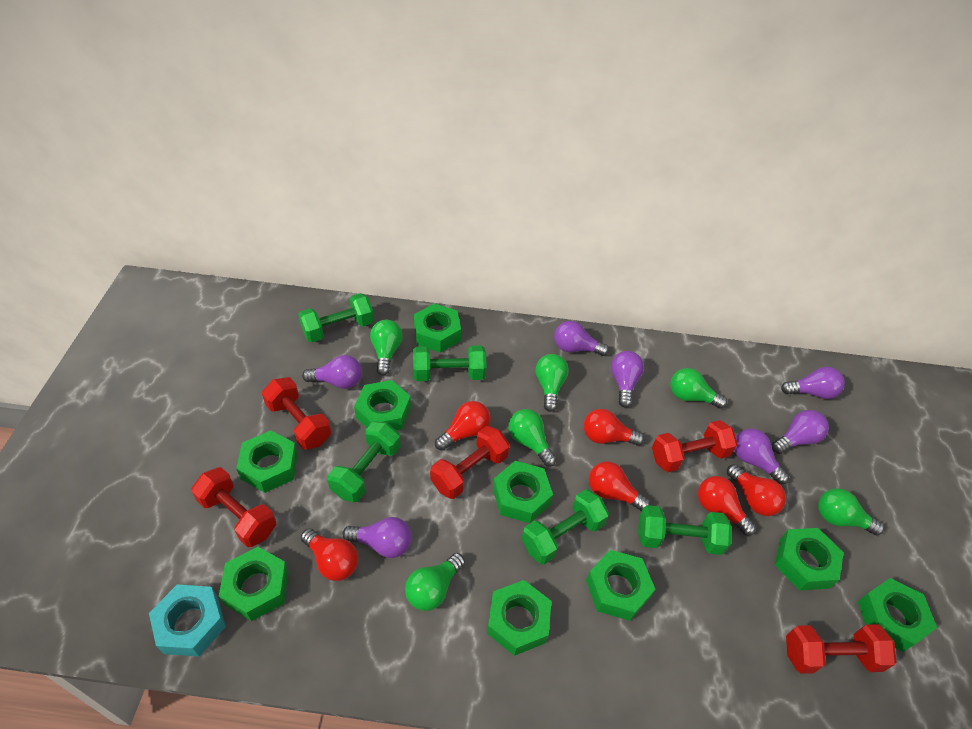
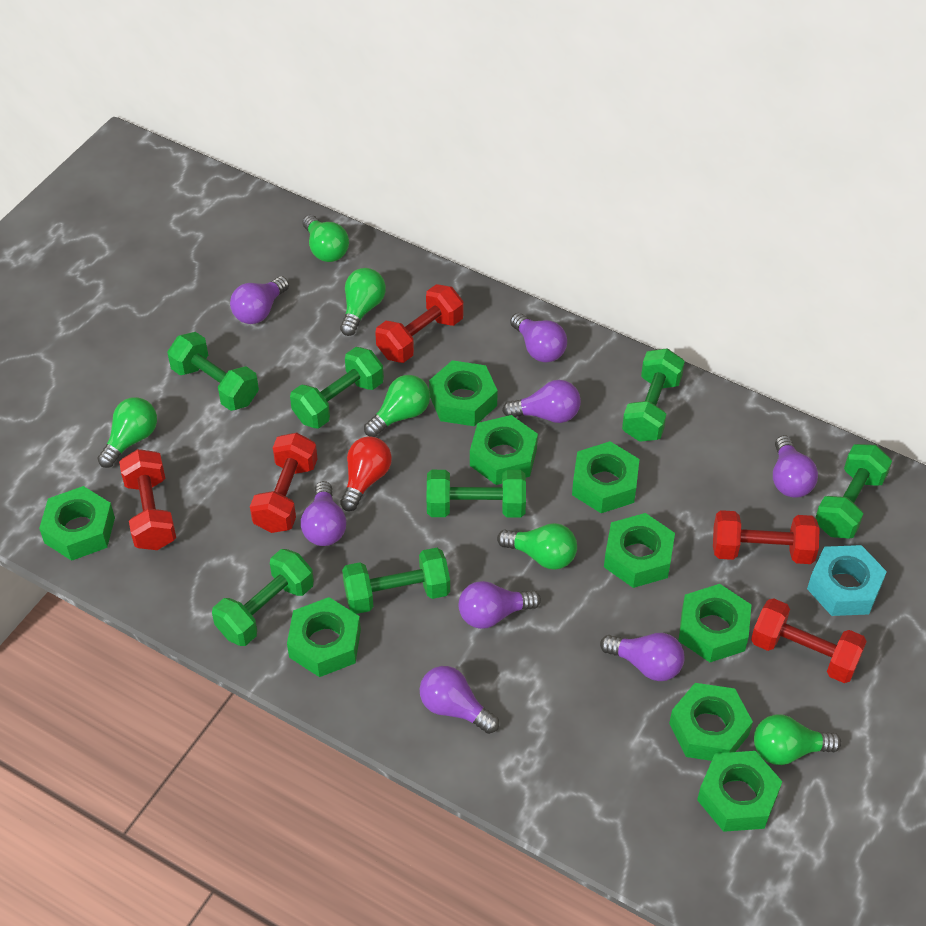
green dumbbell: 5 -> 7
purple light bulb: 7 -> 8
red light bulb: 6 -> 1

